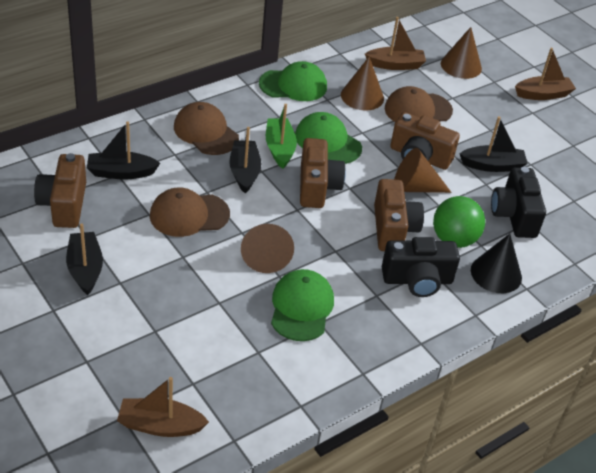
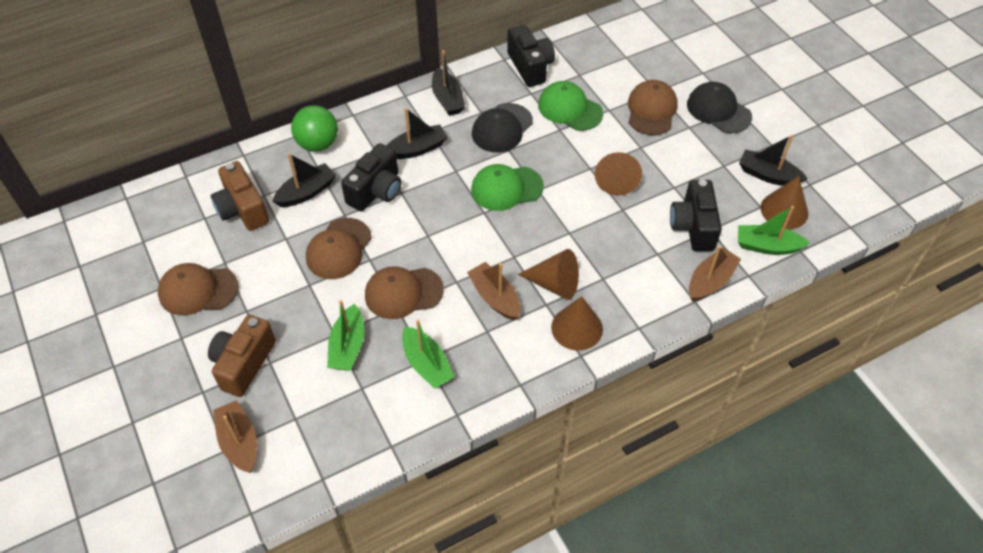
black camera: 2 -> 3
black cap: 0 -> 2
black cone: 1 -> 0
brown camera: 4 -> 2
brown cap: 3 -> 4
green boat: 1 -> 3
green cap: 3 -> 2

